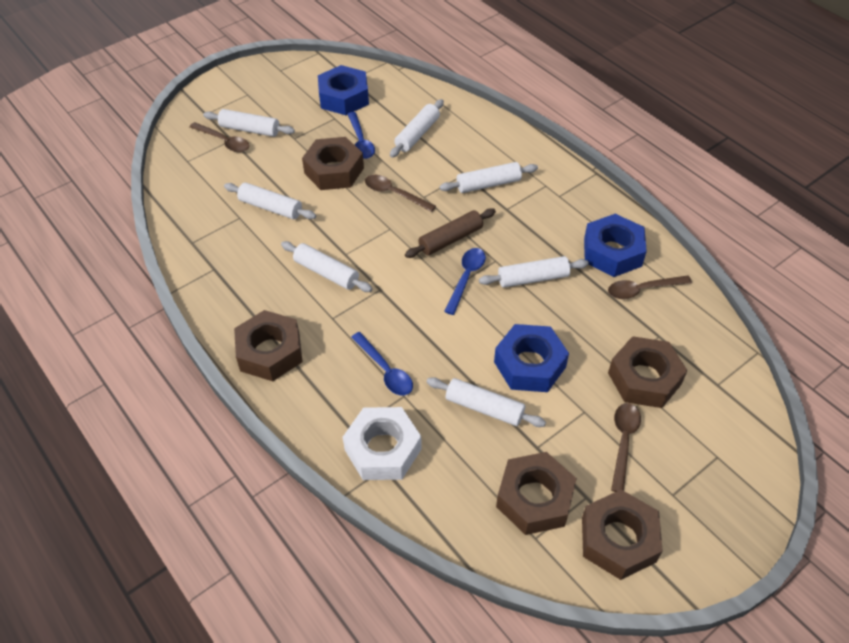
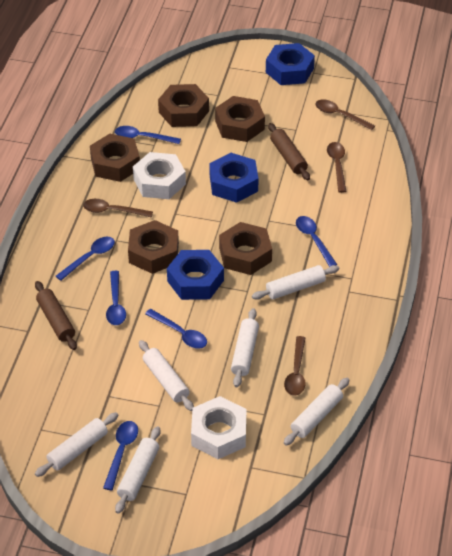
blue spoon: 3 -> 6
brown rolling pin: 1 -> 2
white nut: 1 -> 2
white rolling pin: 7 -> 6

